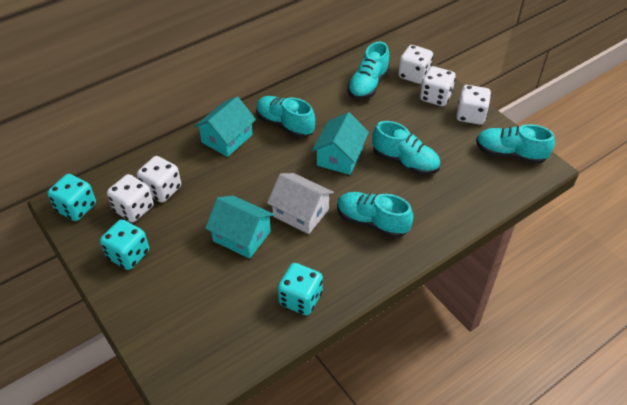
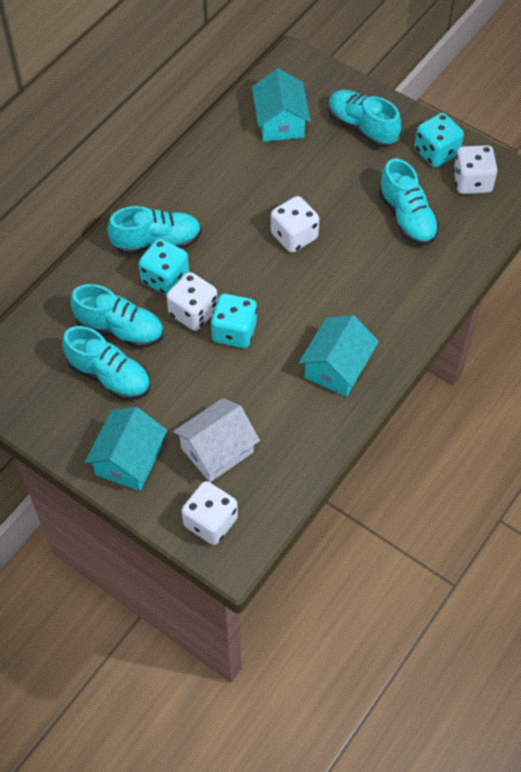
white dice: 5 -> 4

